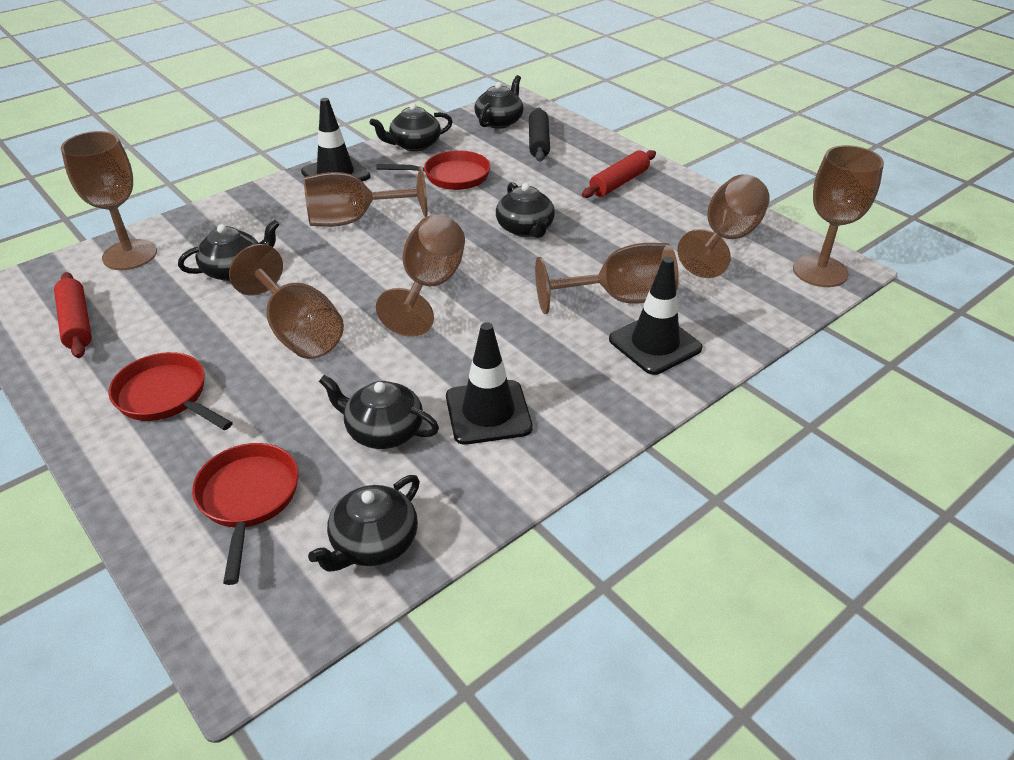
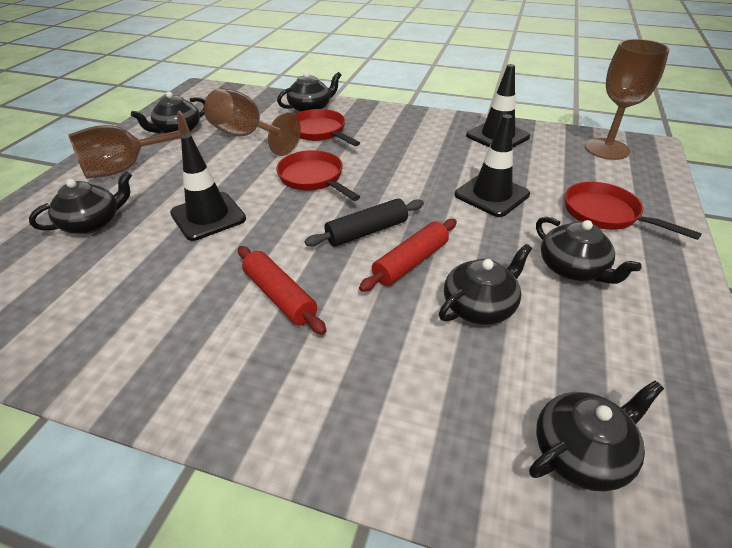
brown goblet: 7 -> 3

